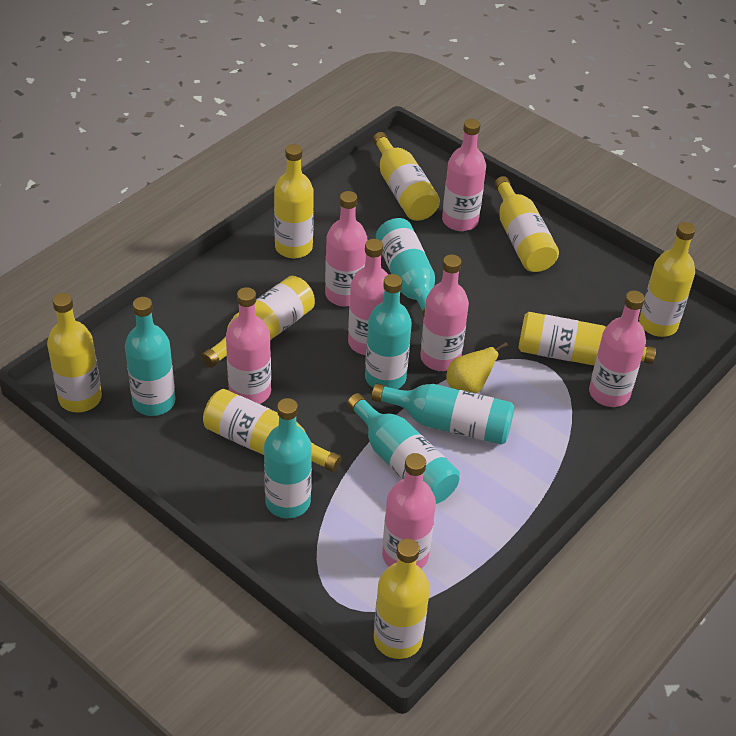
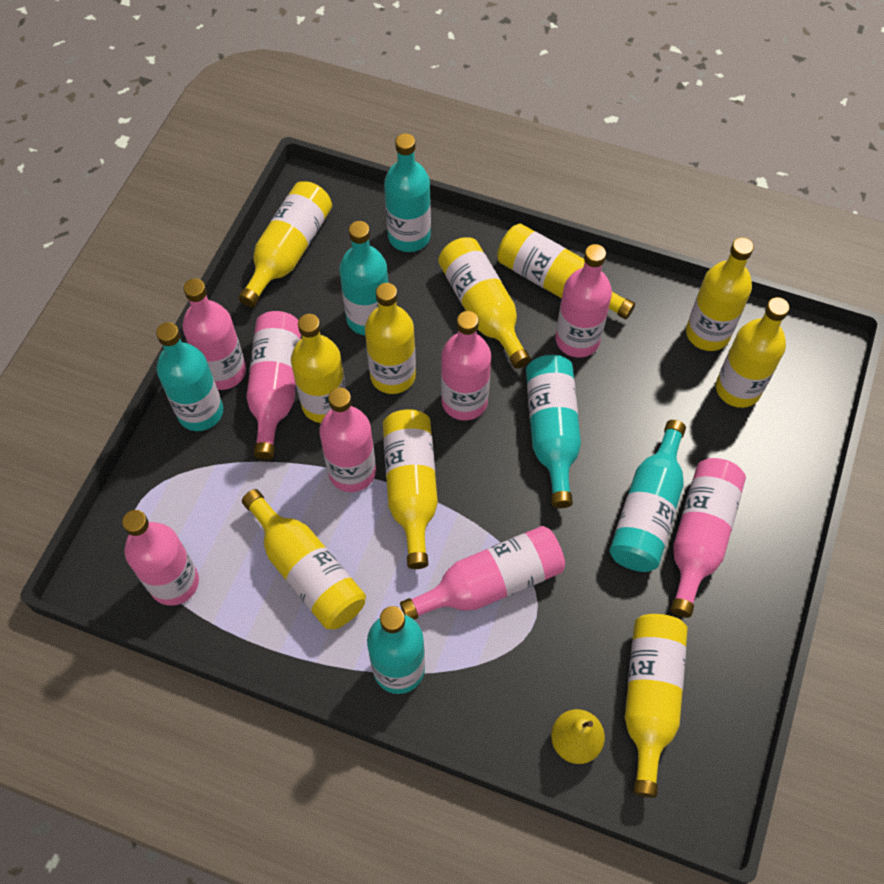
pink bottle: 7 -> 8
yellow bottle: 9 -> 10

